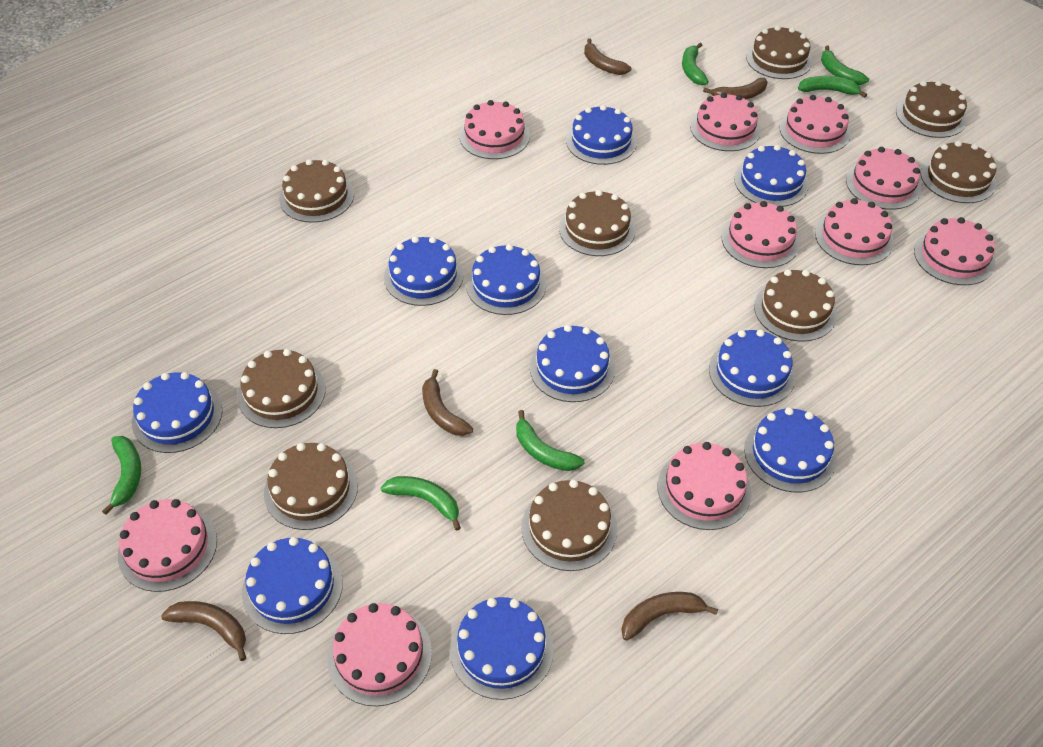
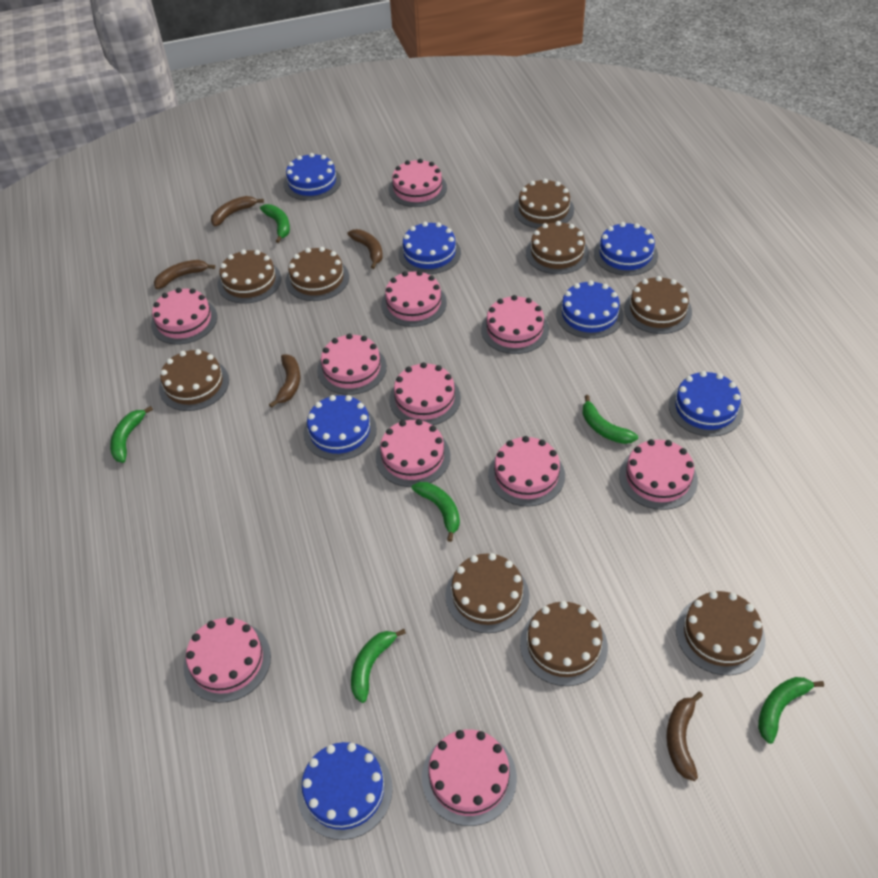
blue cake: 10 -> 7
pink cake: 10 -> 11

